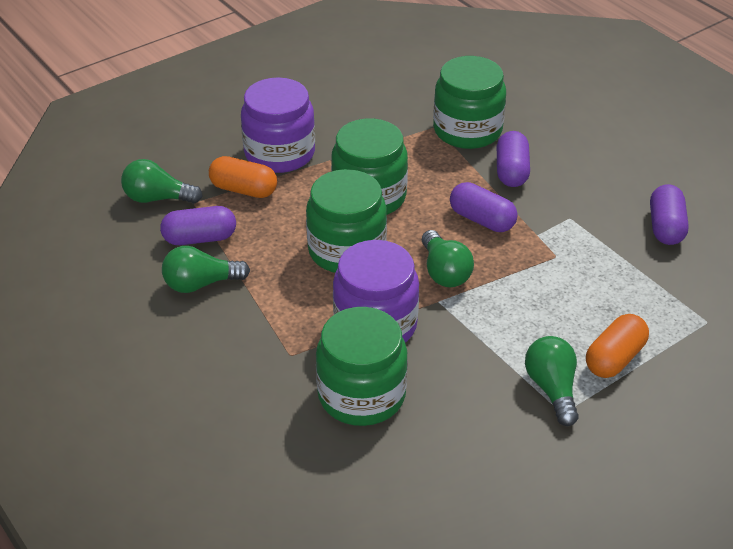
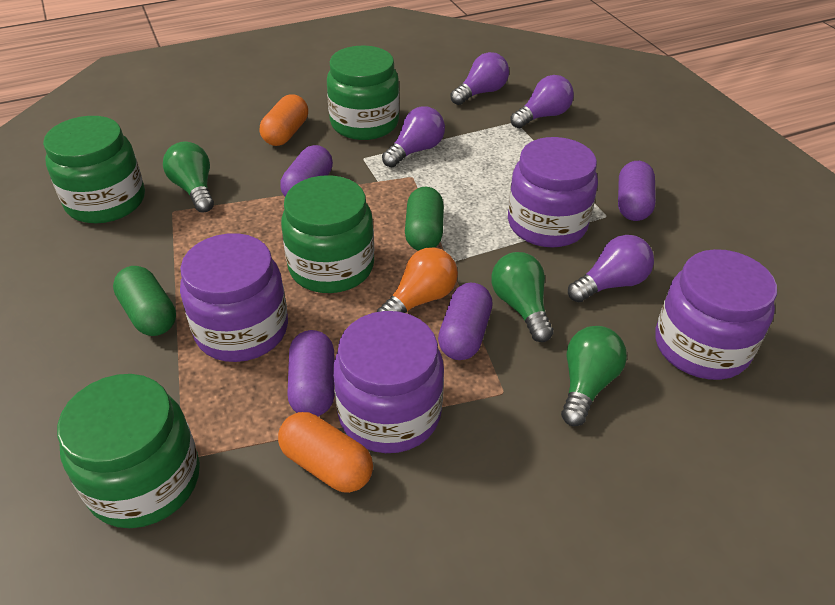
green capsule: 0 -> 2
green light bulb: 4 -> 3
orange light bulb: 0 -> 1
purple jar: 2 -> 4
purple light bulb: 0 -> 4

